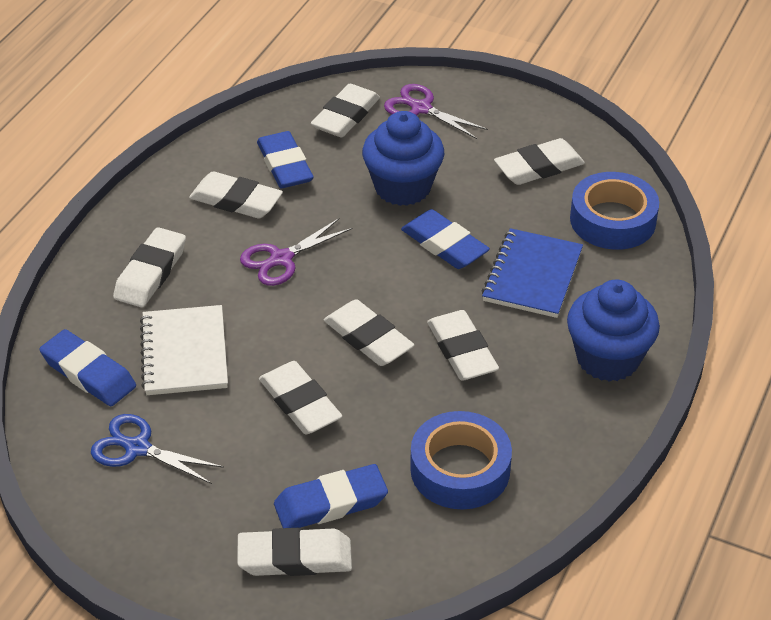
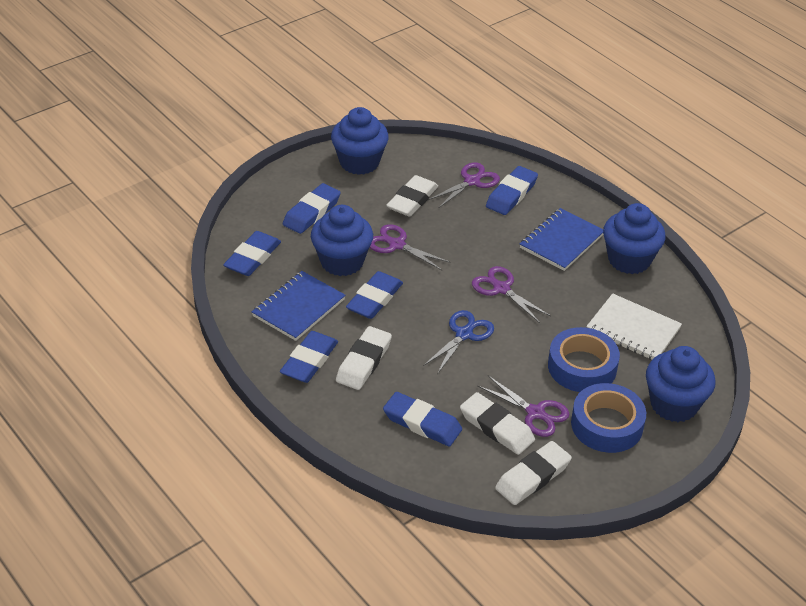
blue cupcake: 2 -> 4
blue eraser: 4 -> 6
blue notebook: 1 -> 2
purple scissors: 2 -> 4
white eraser: 8 -> 4

